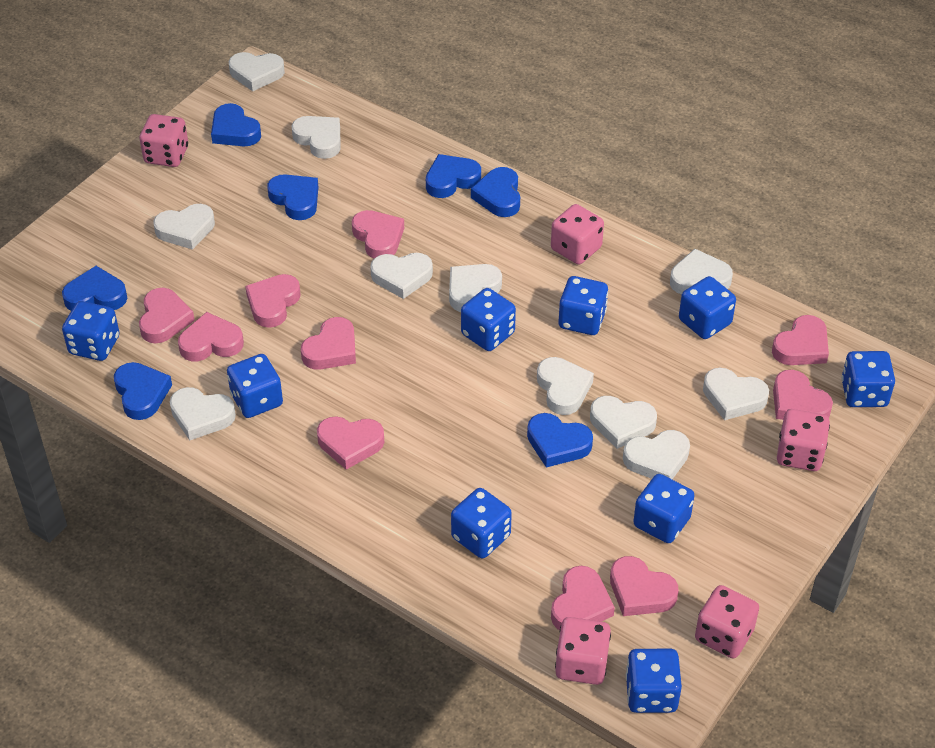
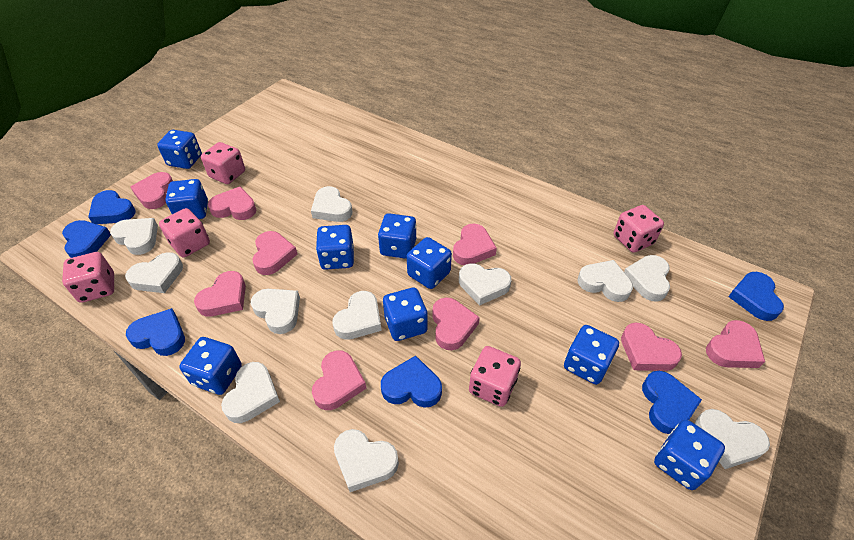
blue heart: 7 -> 6
pink heart: 10 -> 9

